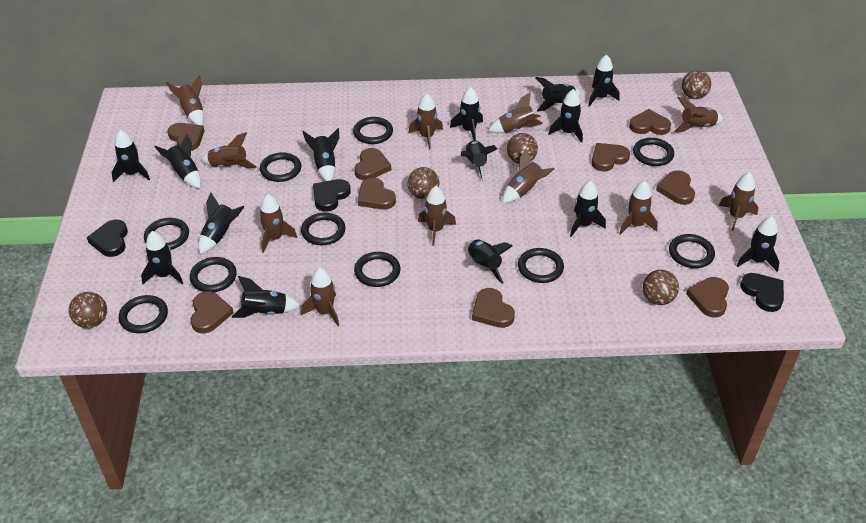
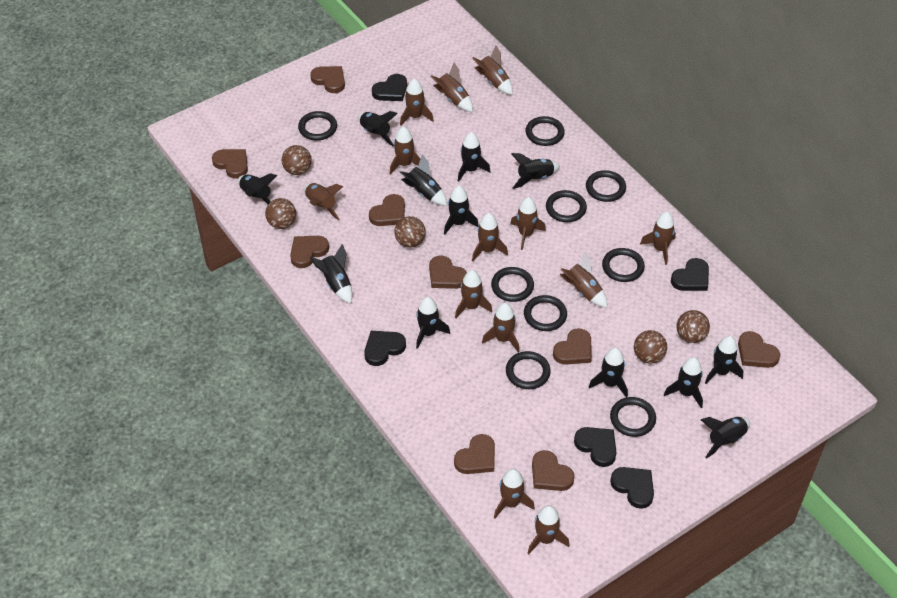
black heart: 3 -> 5
black ring: 10 -> 9
black rocket: 14 -> 12
brown rocket: 11 -> 13

